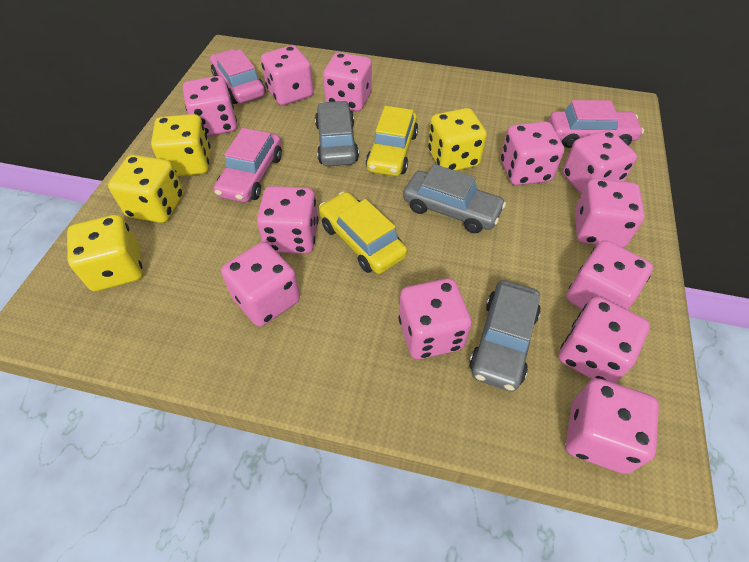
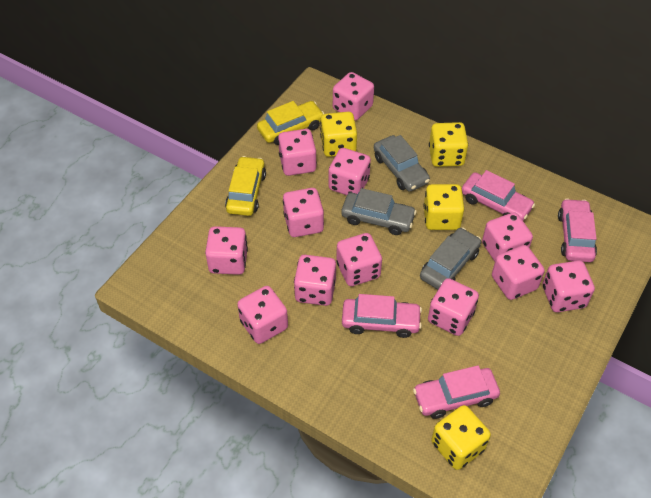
pink car: 3 -> 4

